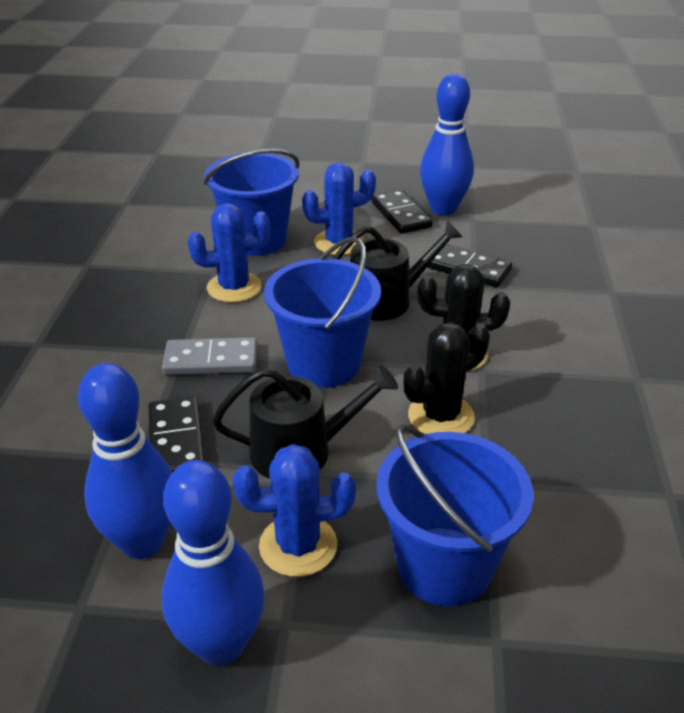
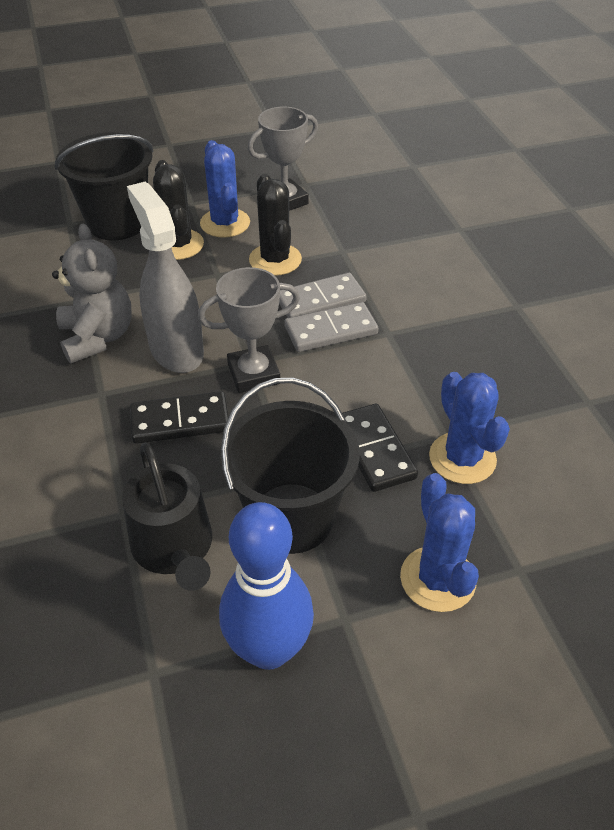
black bucket: 0 -> 2
black domino: 3 -> 2
black watering can: 2 -> 1
blue bowling pin: 3 -> 1
blue bucket: 3 -> 0
grey domino: 1 -> 2
grey spray bottle: 0 -> 1
grey teddy bear: 0 -> 1
grey trophy: 0 -> 2

